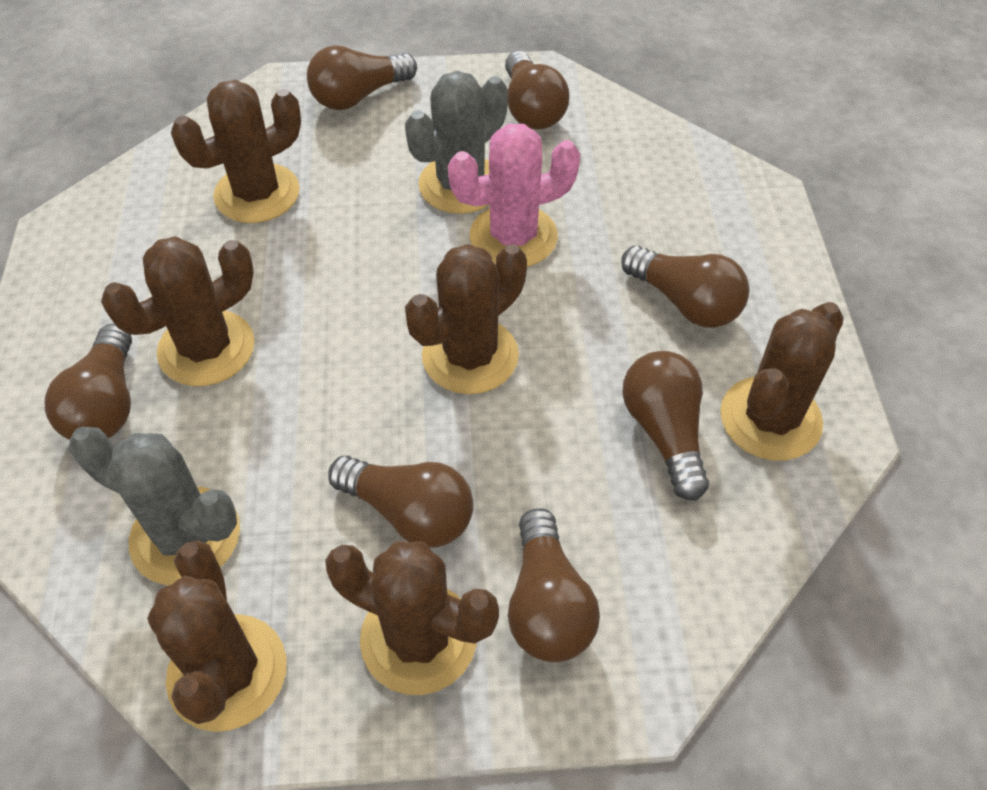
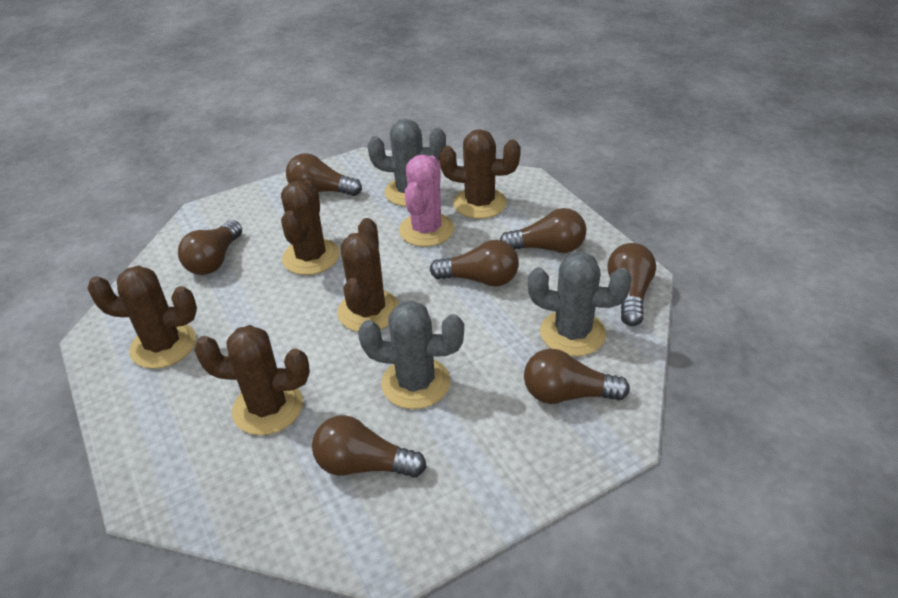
brown cactus: 6 -> 5
grey cactus: 2 -> 3

